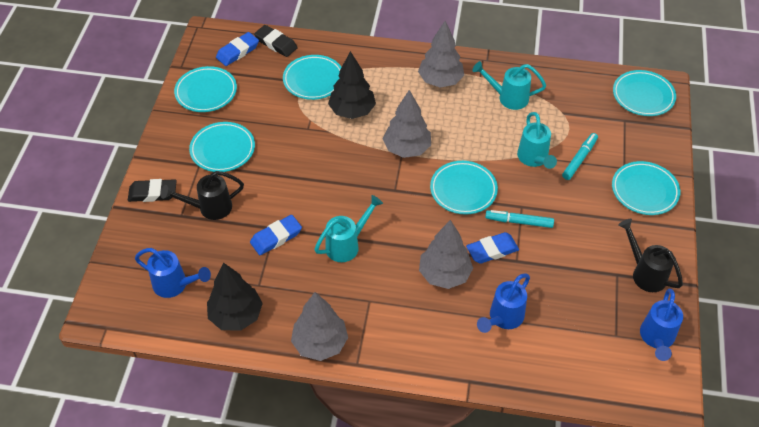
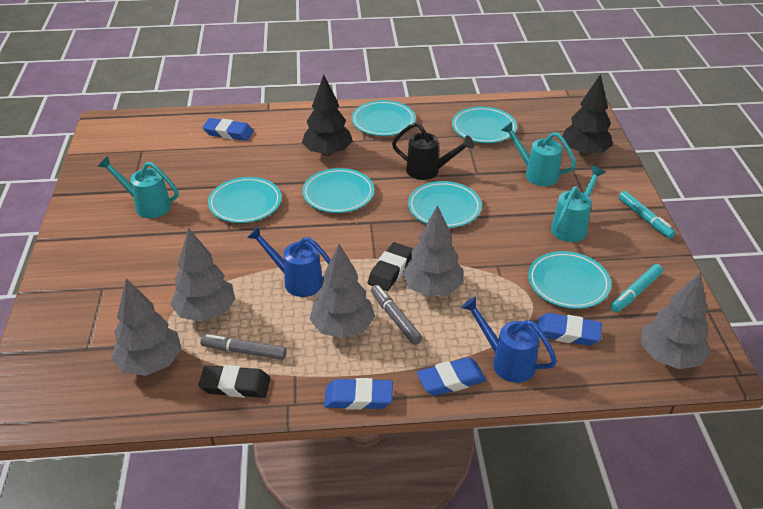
black watering can: 2 -> 1
blue eraser: 3 -> 4
blue watering can: 3 -> 2
grey marker: 0 -> 2
grey tree: 4 -> 5

